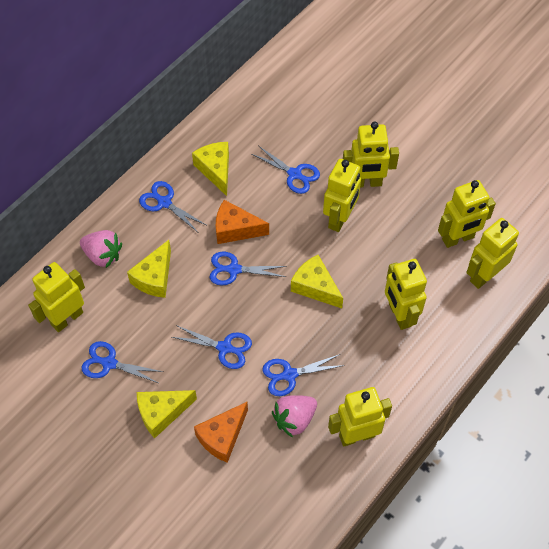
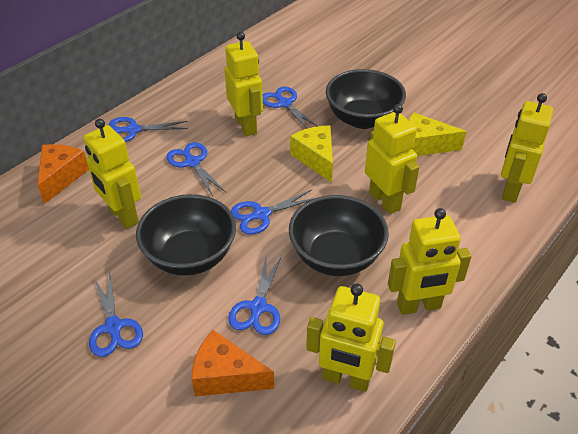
black bowl: 0 -> 3
pink strawberry: 2 -> 0
yellow cheese: 4 -> 2
yellow robot: 7 -> 6

